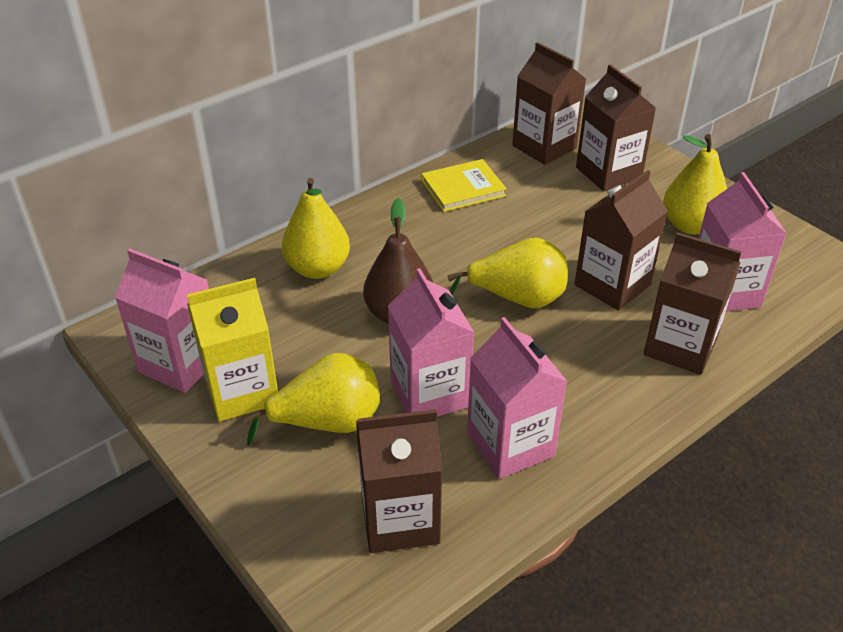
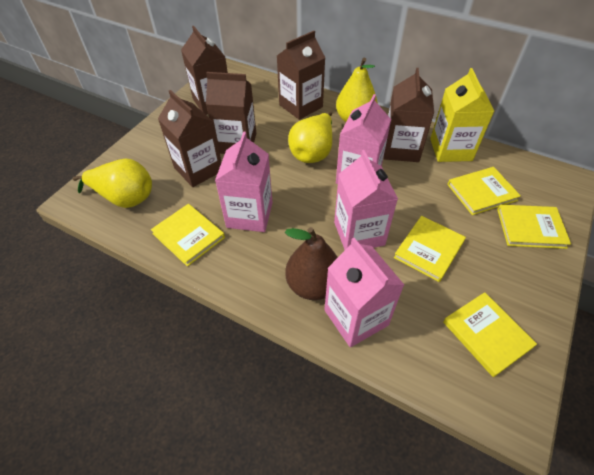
yellow book: 1 -> 5
yellow pear: 4 -> 3

